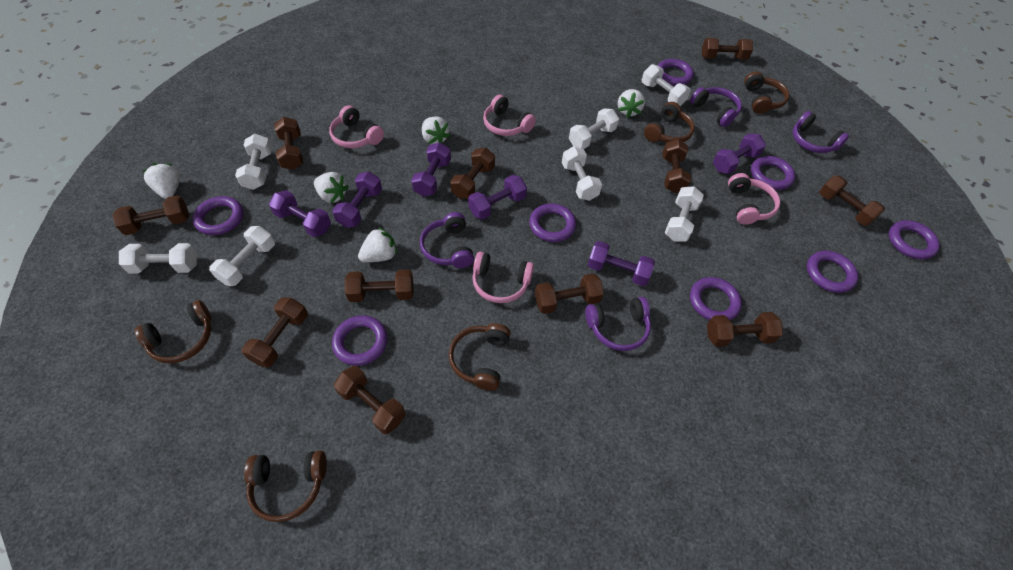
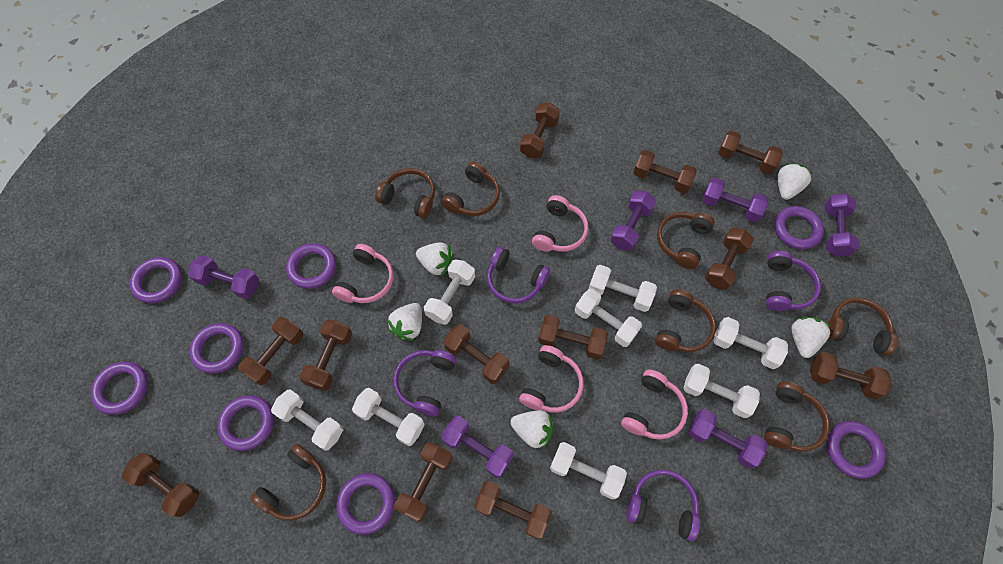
brown dumbbell: 11 -> 12
brown headphones: 5 -> 7
white dumbbell: 7 -> 8

